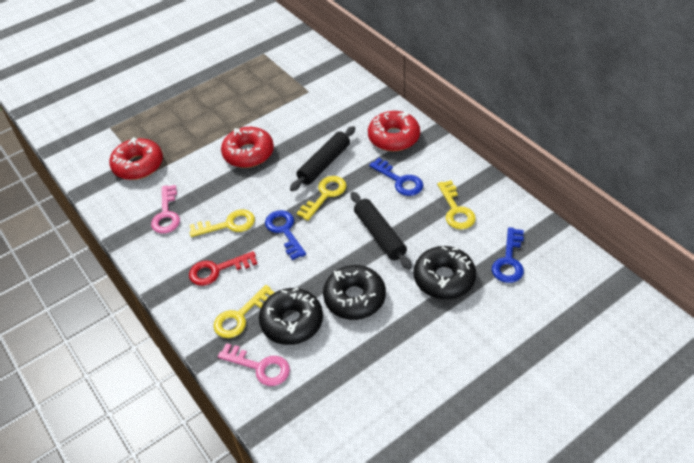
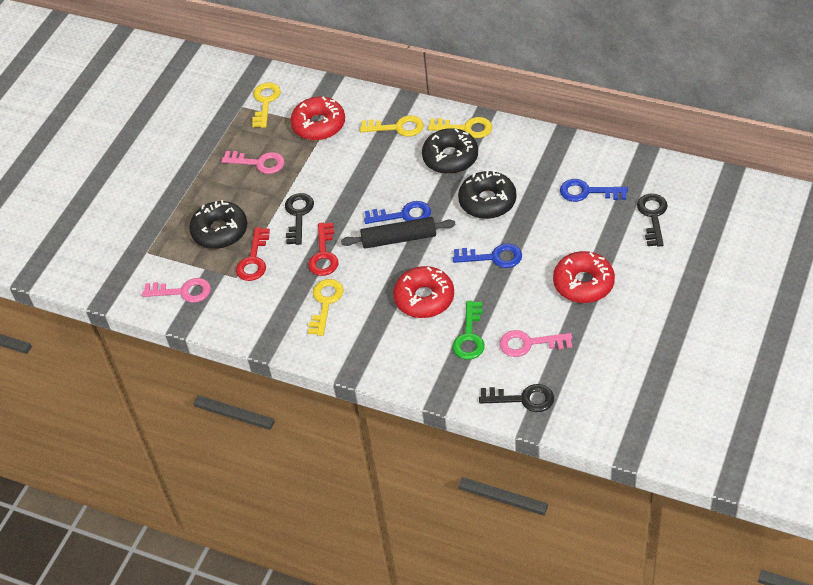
black key: 0 -> 3
black rolling pin: 2 -> 1
green key: 0 -> 1
pink key: 2 -> 3
red key: 1 -> 2

